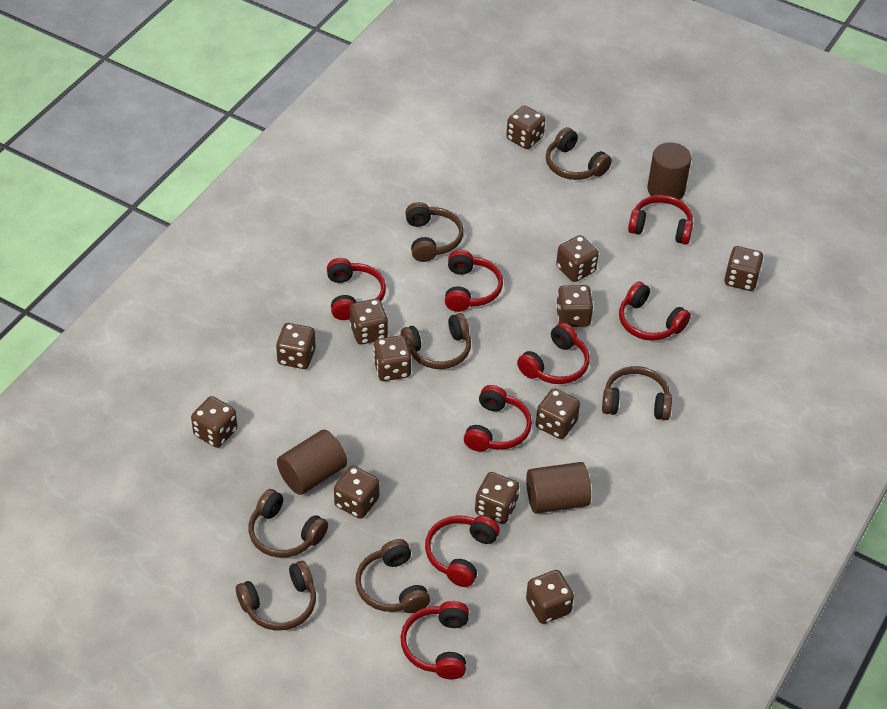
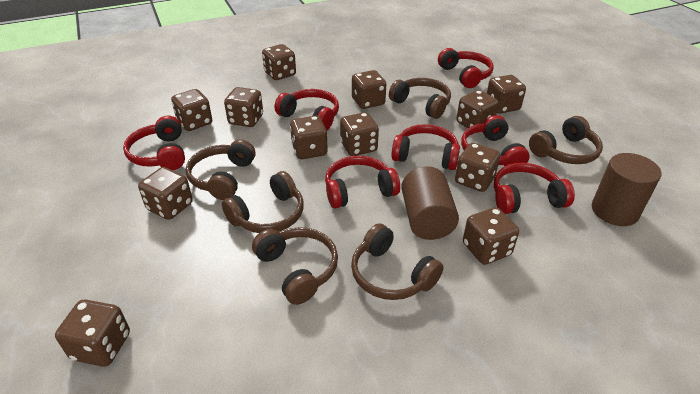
brown cylinder: 3 -> 2
brown headphones: 7 -> 6
red headphones: 8 -> 7

